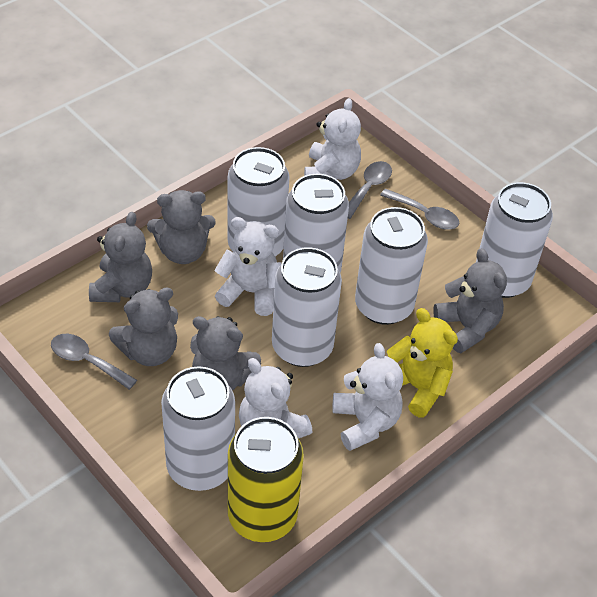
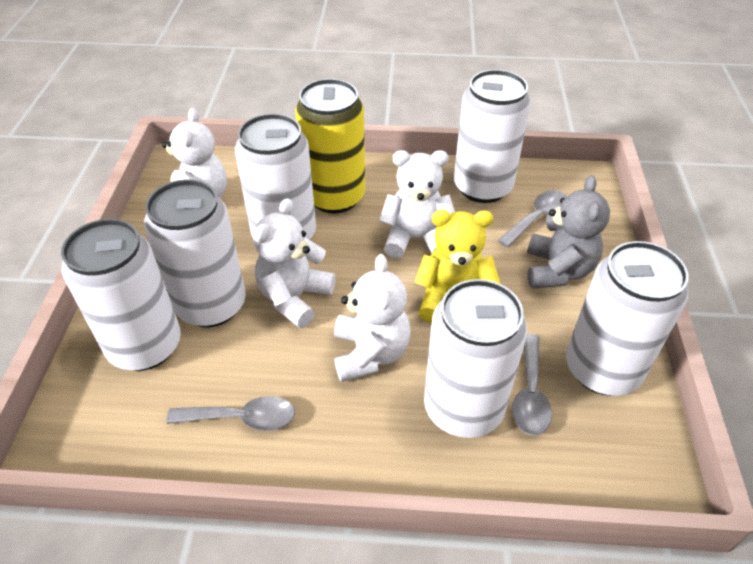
grey teddy bear: 5 -> 1

